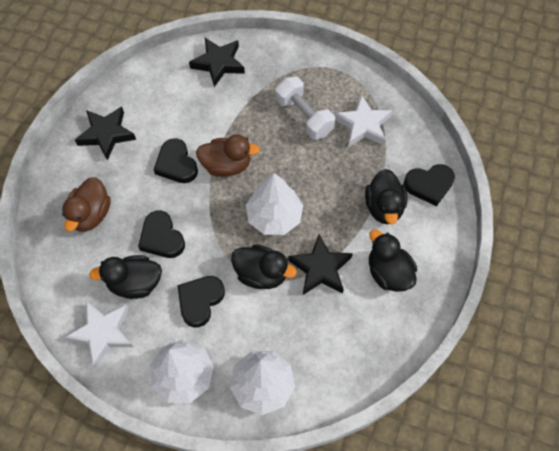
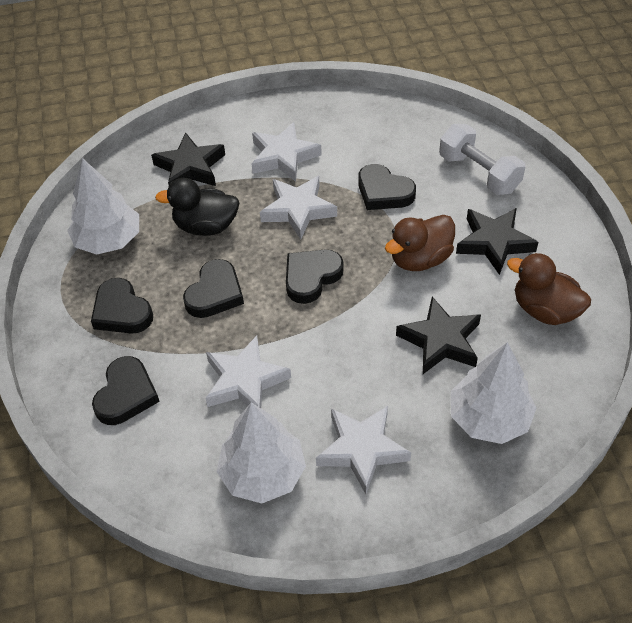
black duck: 4 -> 1
black heart: 4 -> 5
white star: 2 -> 4

